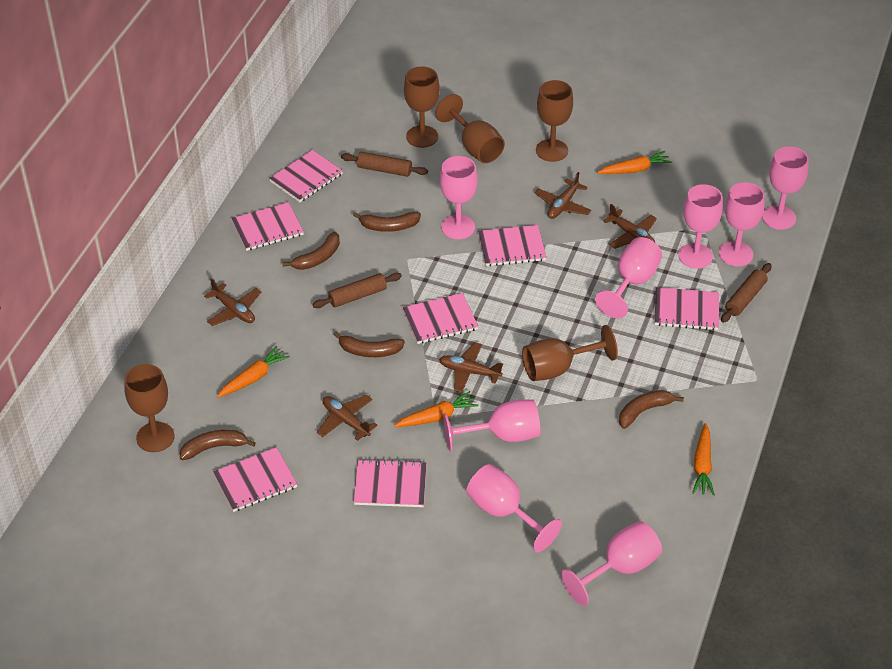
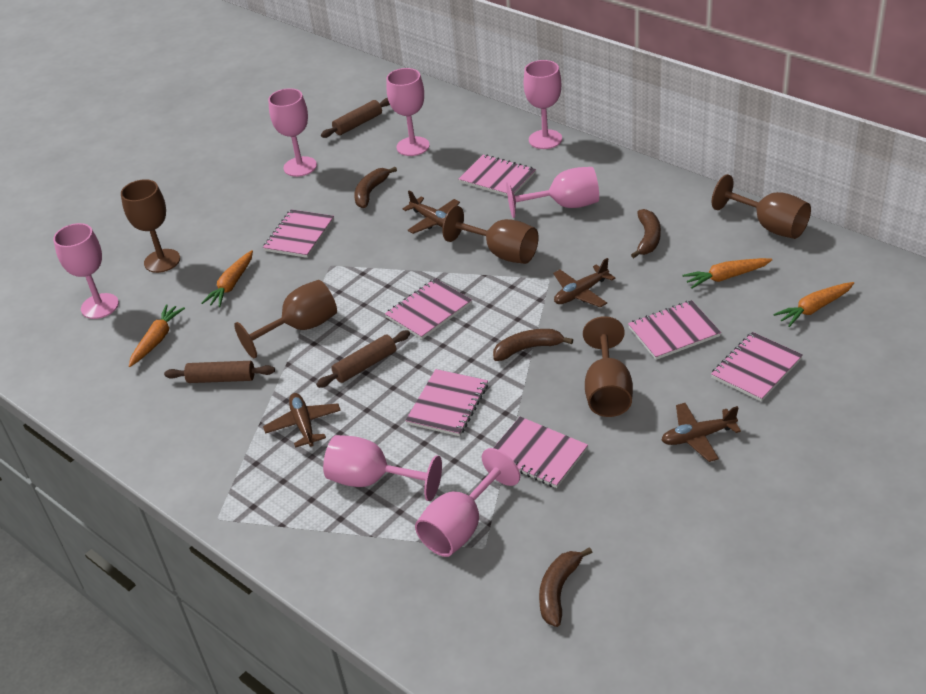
brown banana: 5 -> 4
brown plane: 5 -> 4
pink goblet: 8 -> 7

